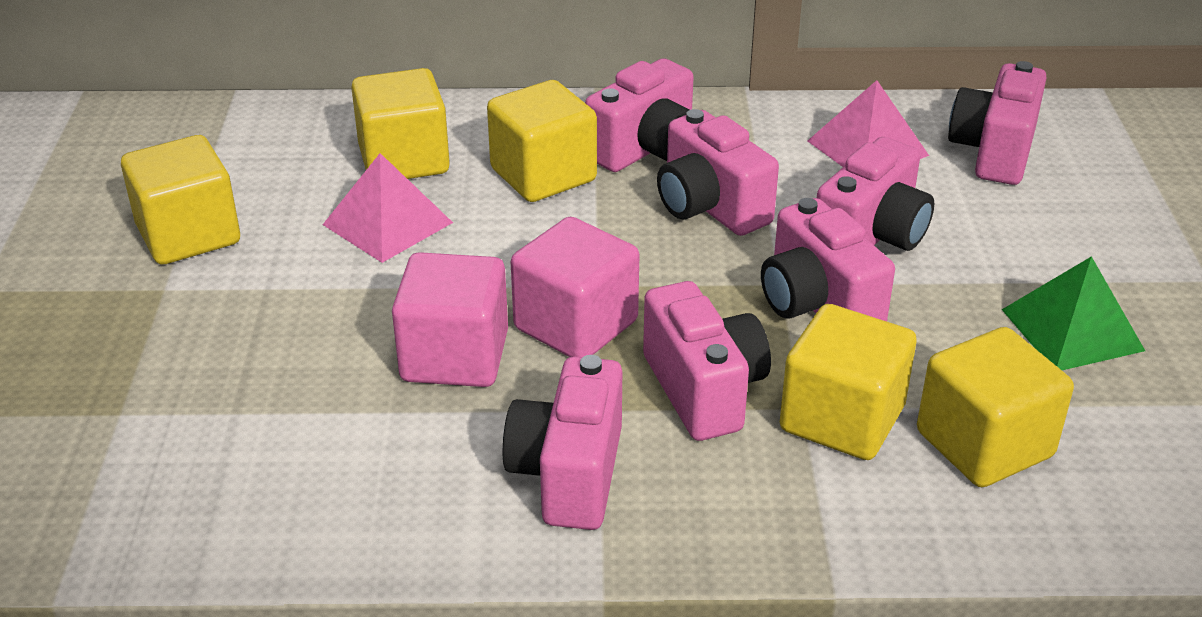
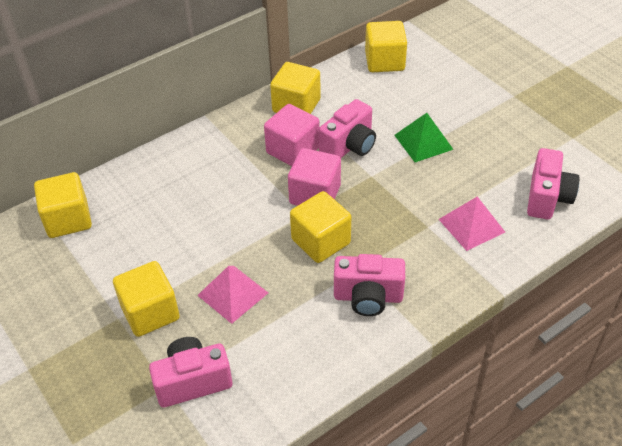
pink camera: 7 -> 4

